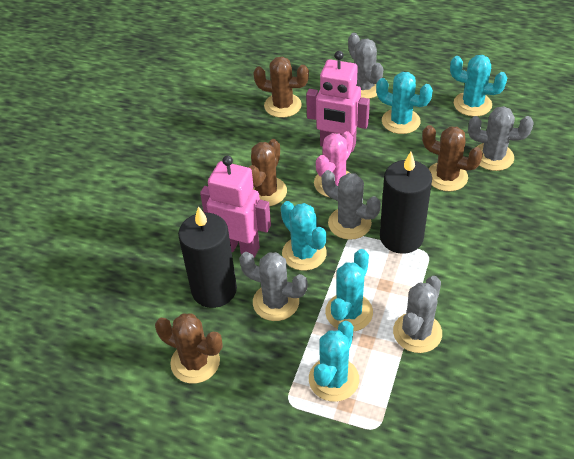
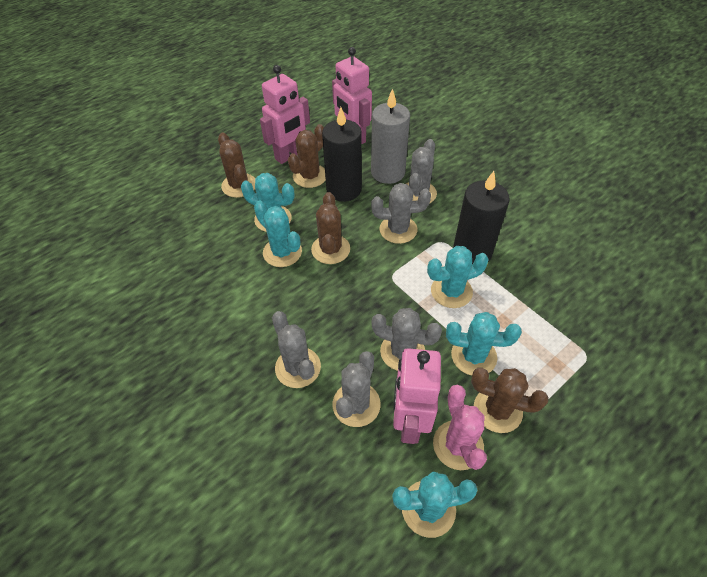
grey candle: 0 -> 1
pink robot: 2 -> 3

